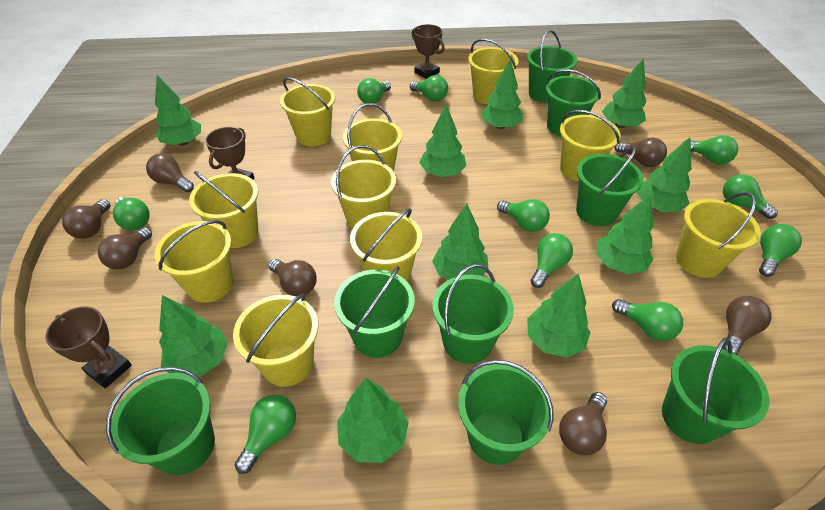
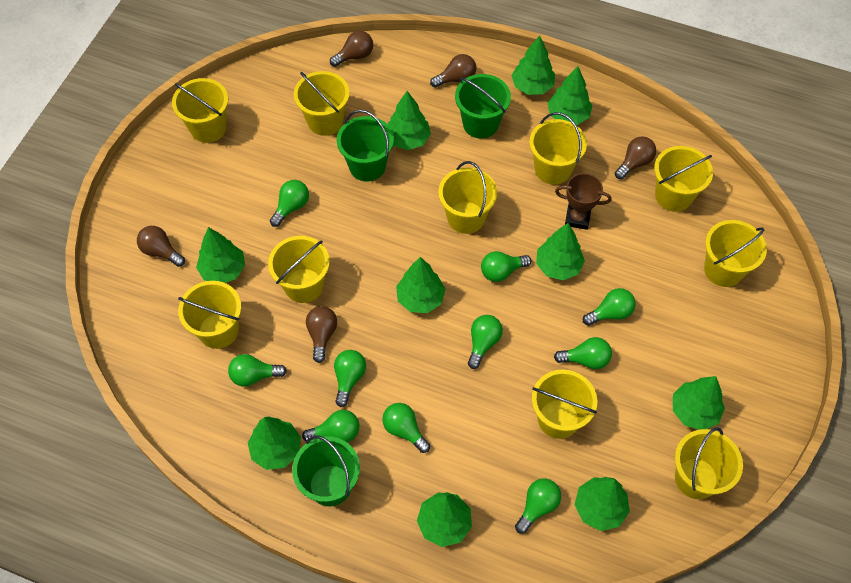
brown light bulb: 7 -> 5
brown trophy: 3 -> 1
green bucket: 8 -> 3

